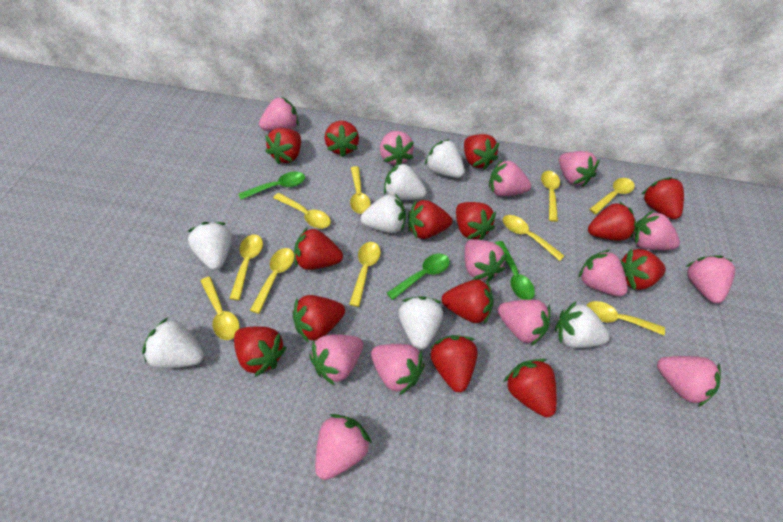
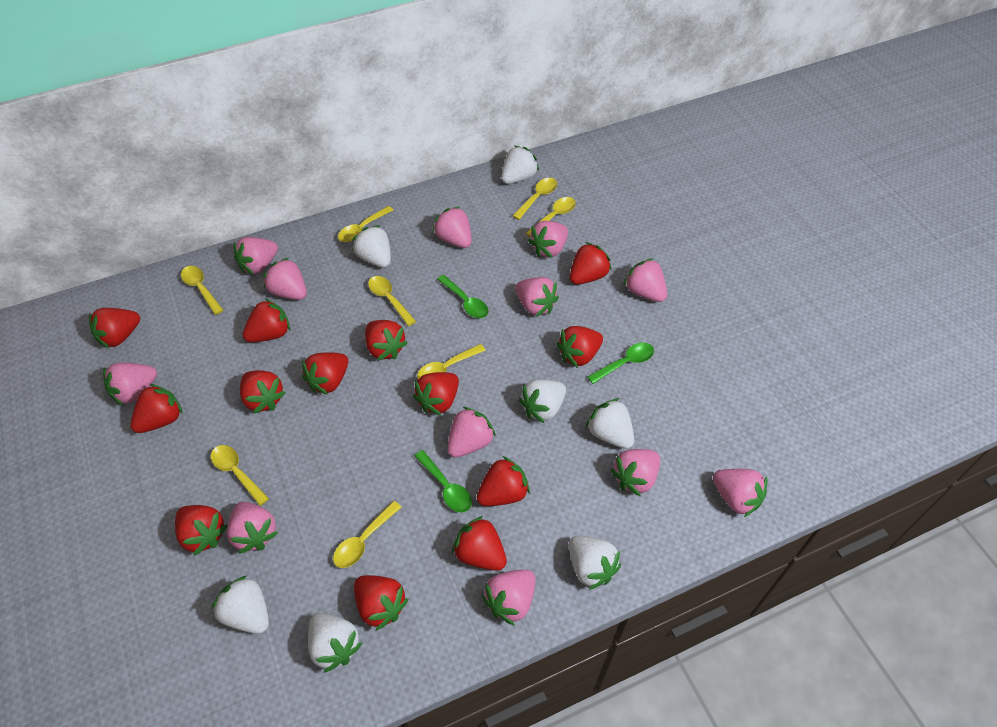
pink strawberry: 13 -> 12
red strawberry: 14 -> 13
yellow spoon: 10 -> 8

